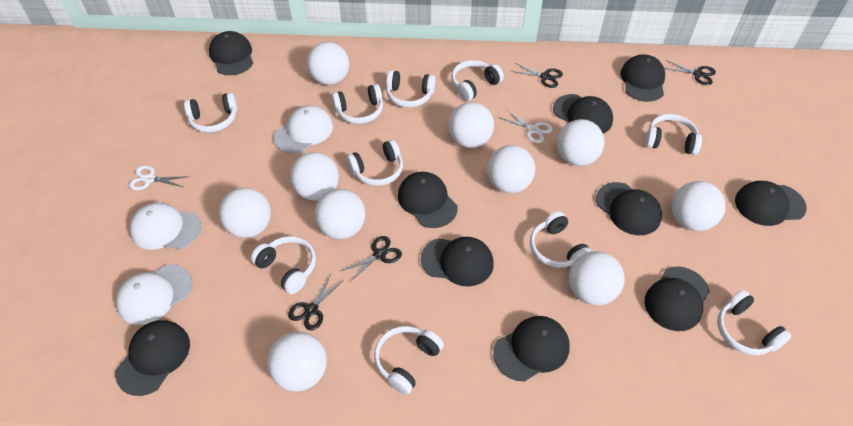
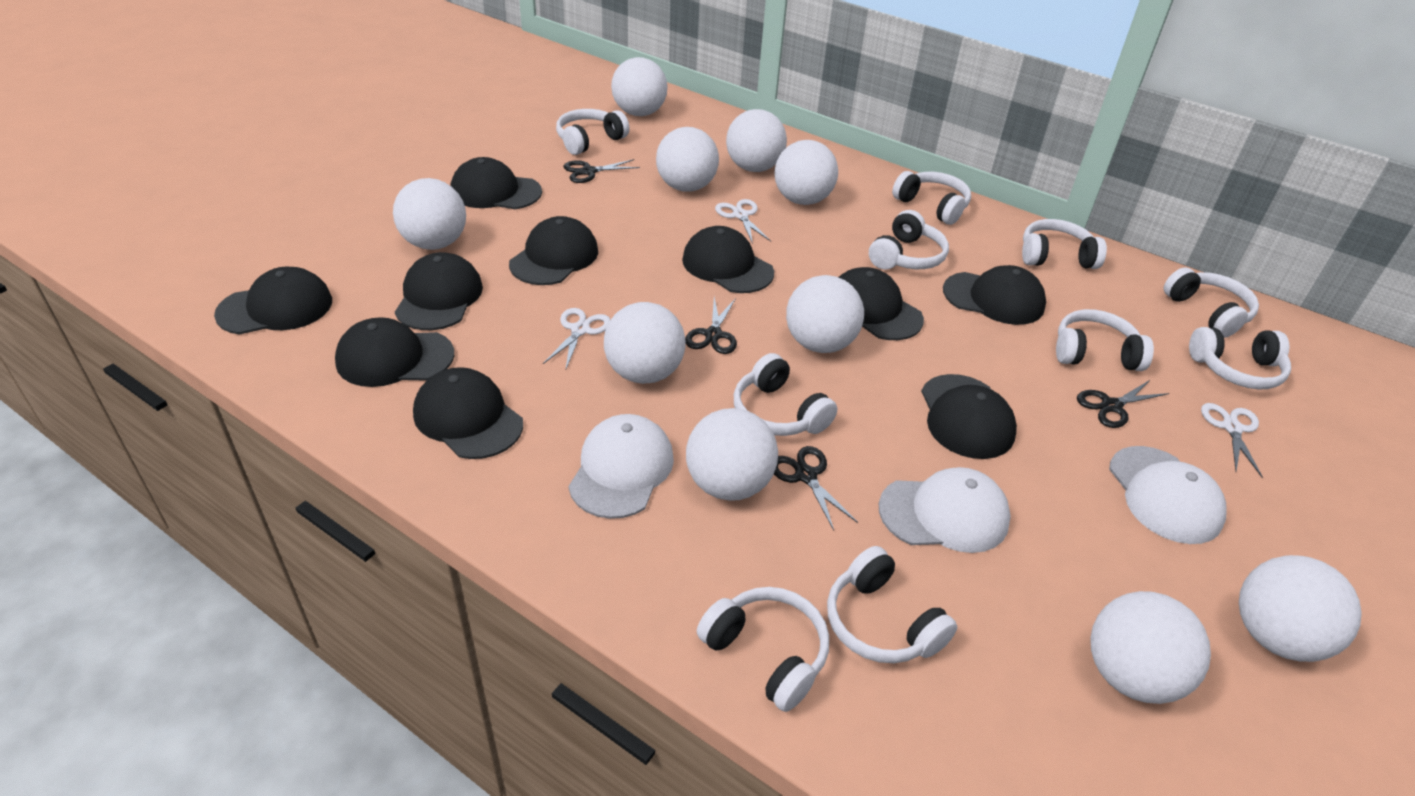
white scissors: 2 -> 3

